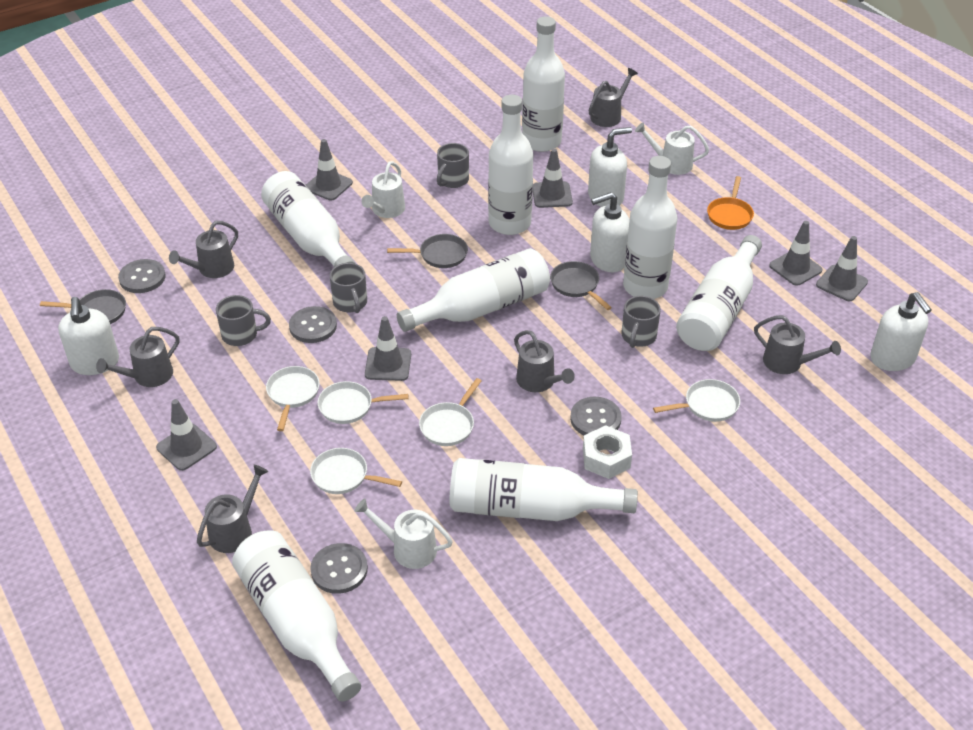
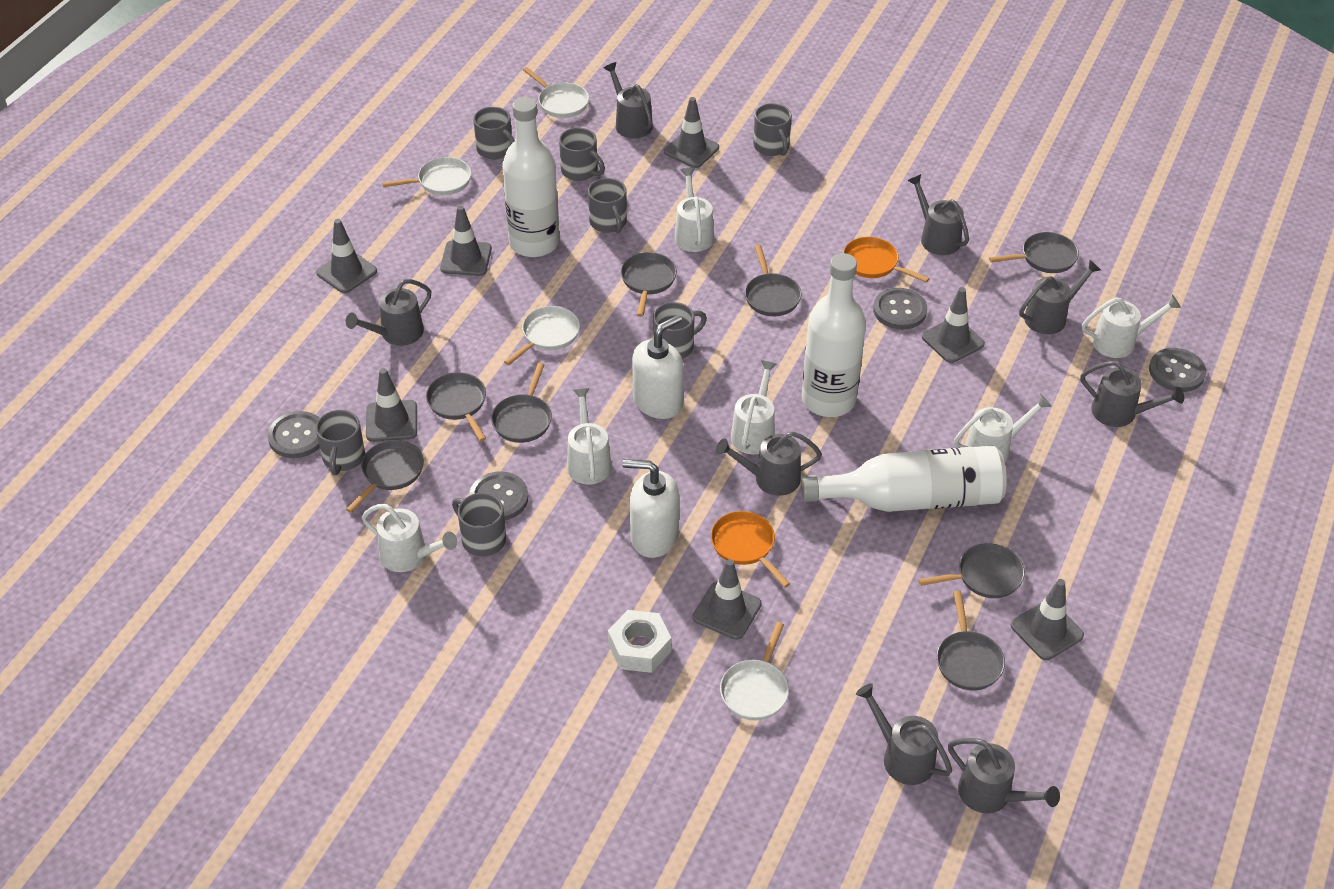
grey mug: 4 -> 7
grey pan: 3 -> 8
grey traffic cone: 6 -> 7
grey watering can: 6 -> 8
orange pan: 1 -> 2
white bottle: 8 -> 3
white pan: 5 -> 4
white soap dispenser: 4 -> 2
white watering can: 3 -> 6

